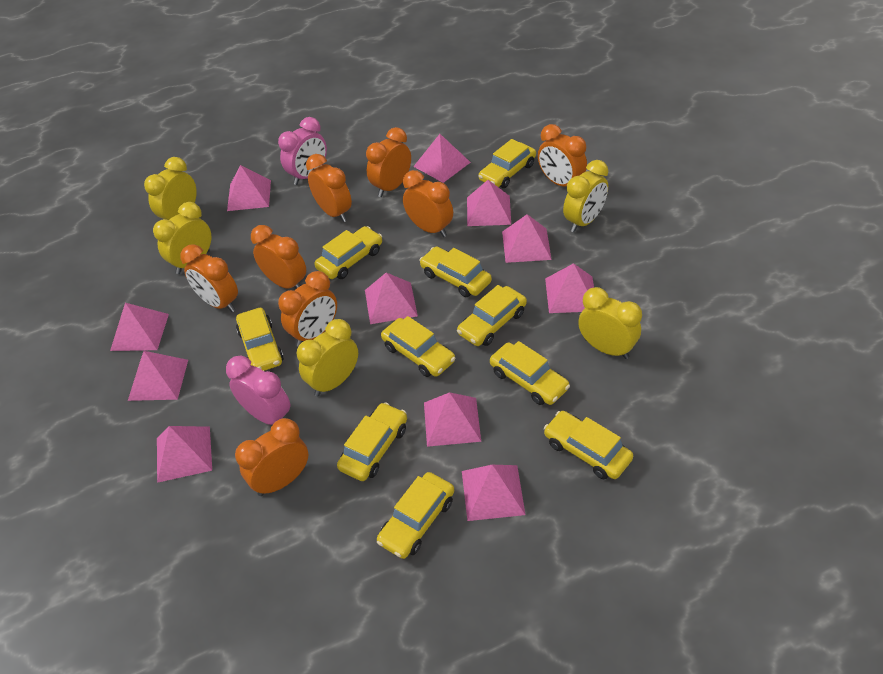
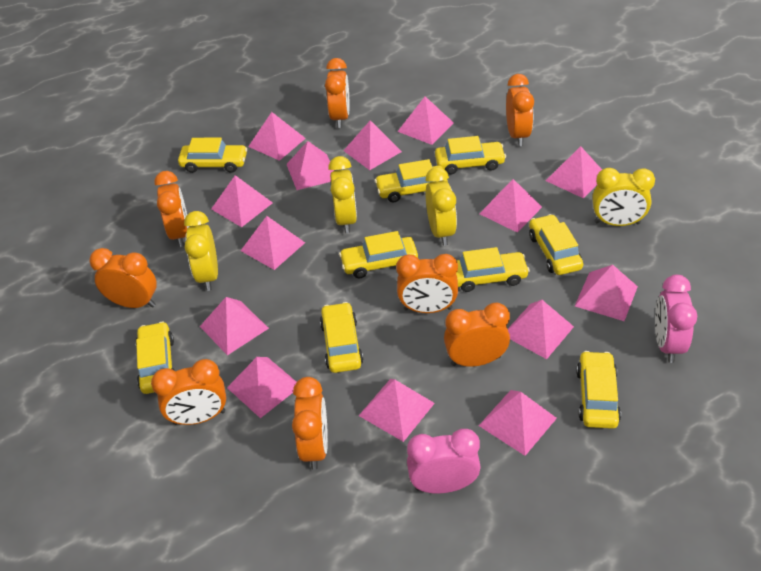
pink pyramid: 11 -> 14
yellow car: 10 -> 9
yellow clock: 5 -> 4

